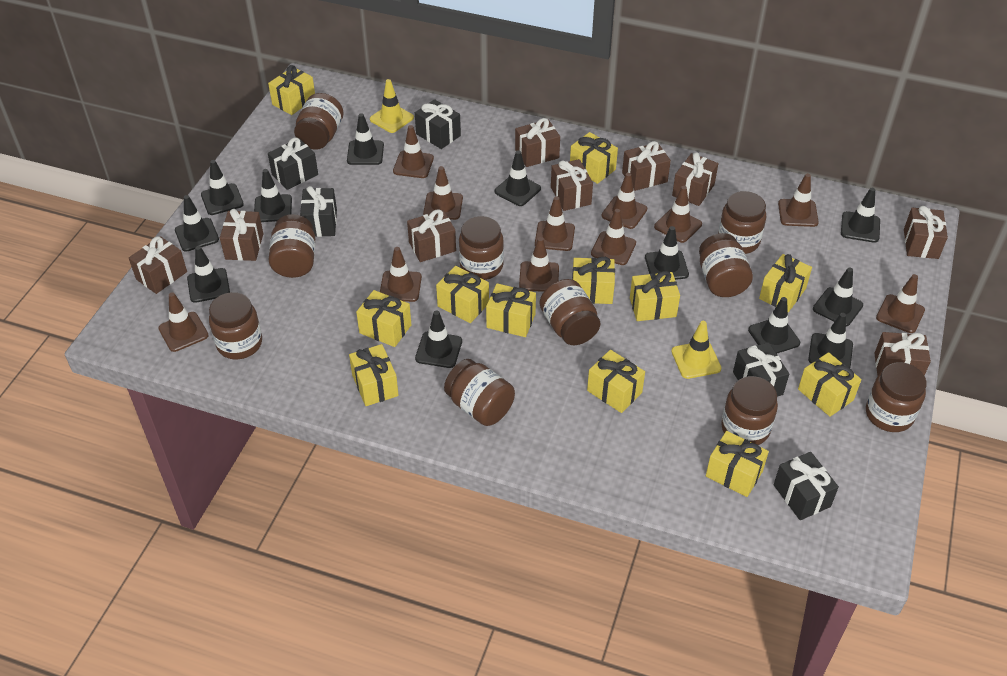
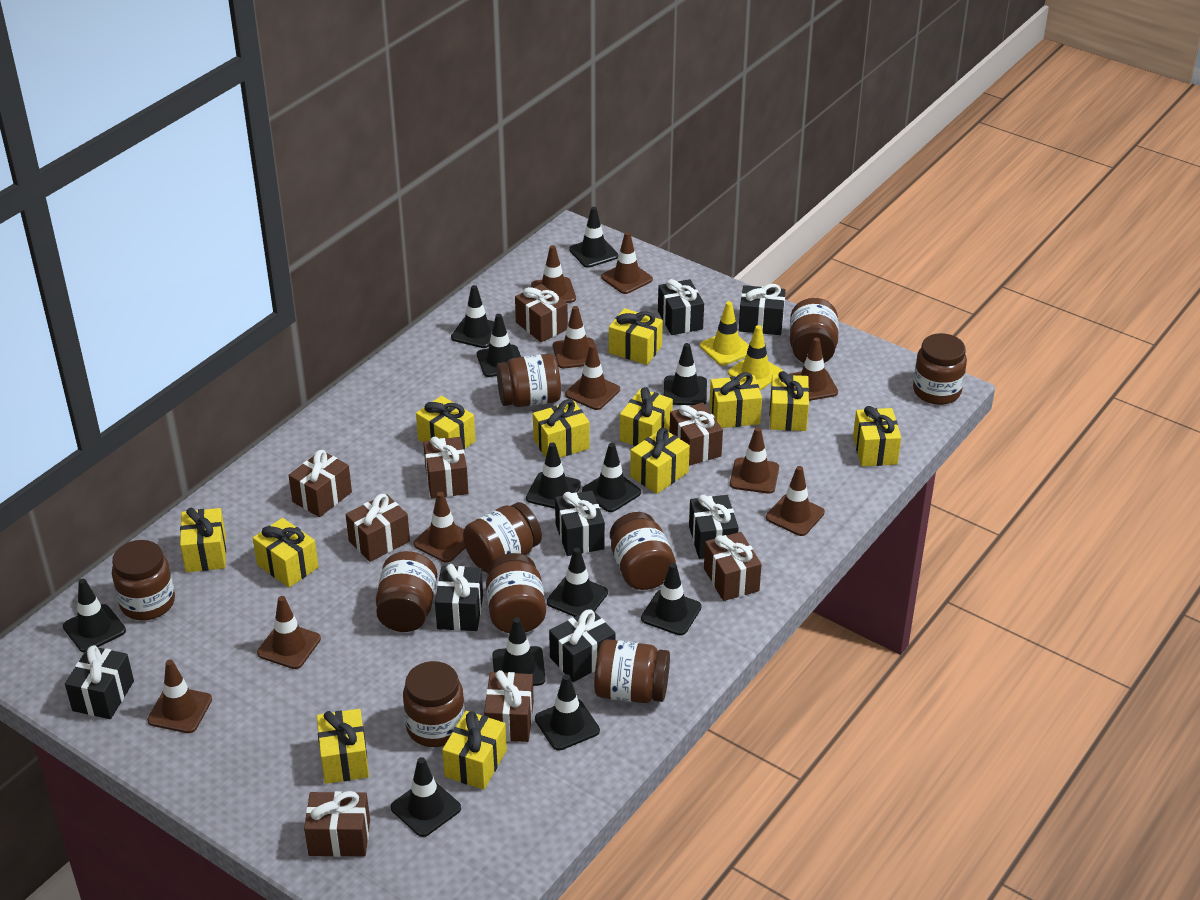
black gift: 5 -> 7
brown gift: 9 -> 8
brown traffic cone: 11 -> 10

